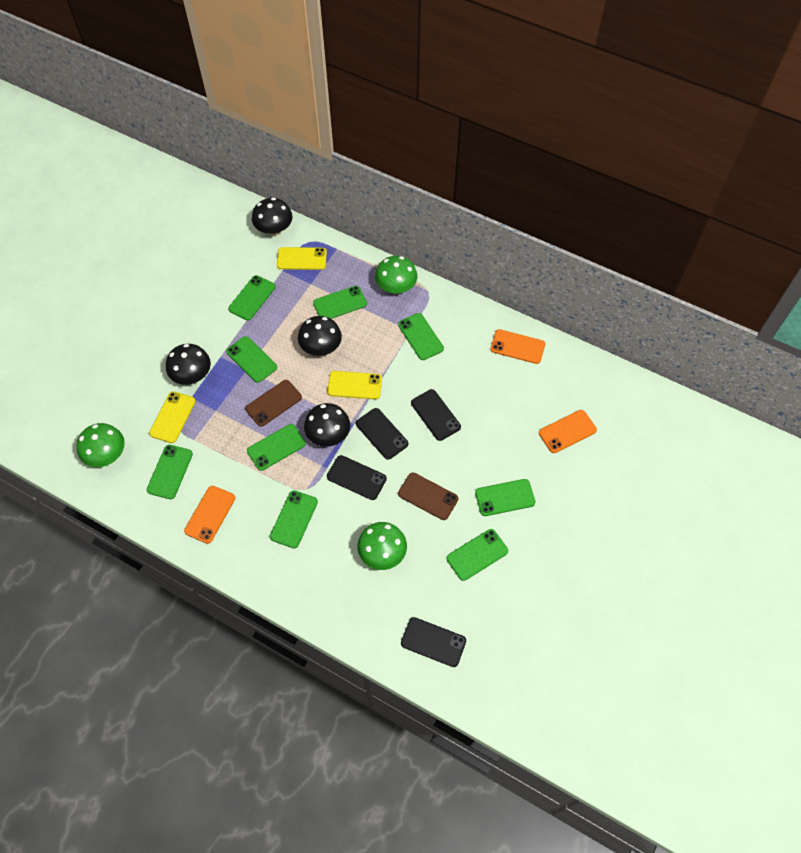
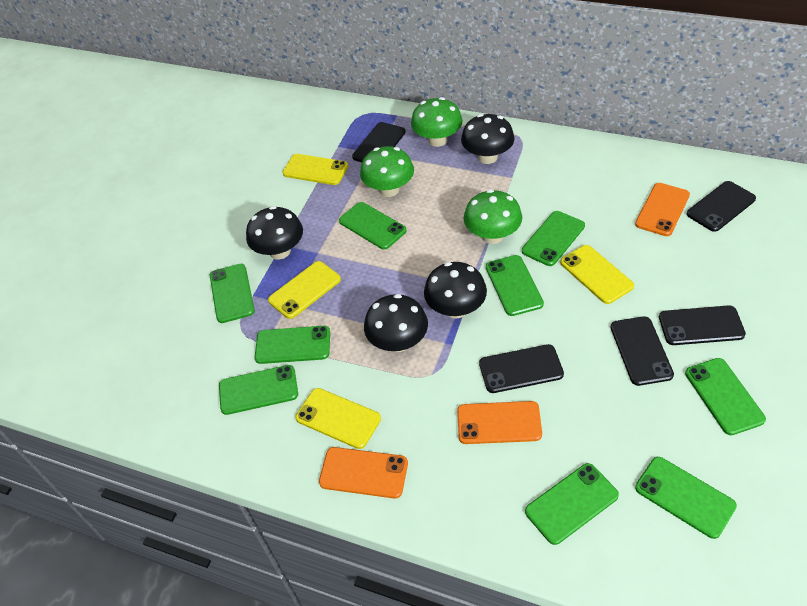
black phone: 4 -> 5
brown phone: 2 -> 0
yellow phone: 3 -> 4

